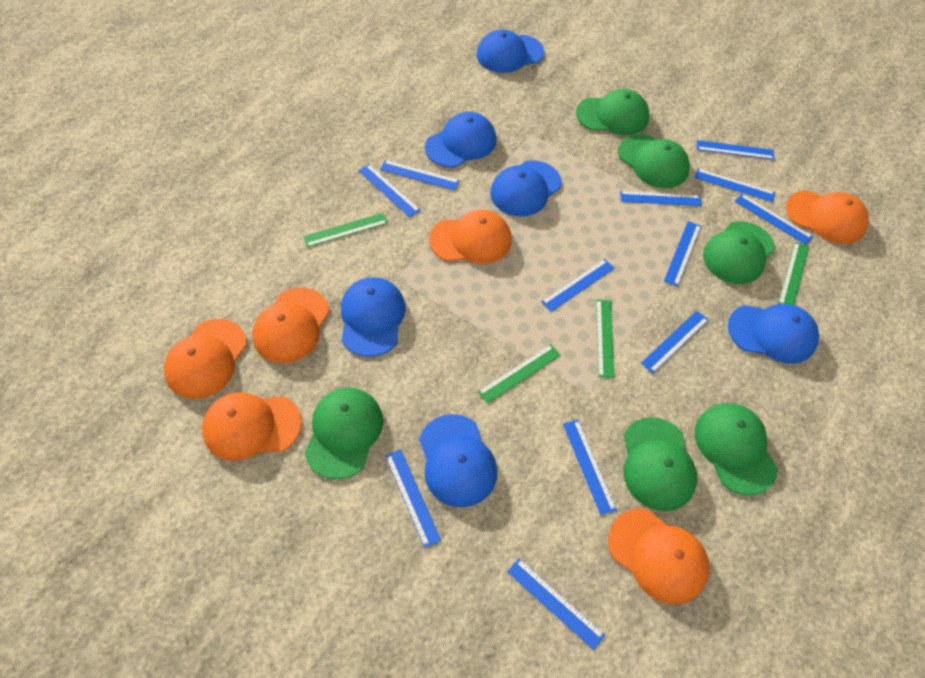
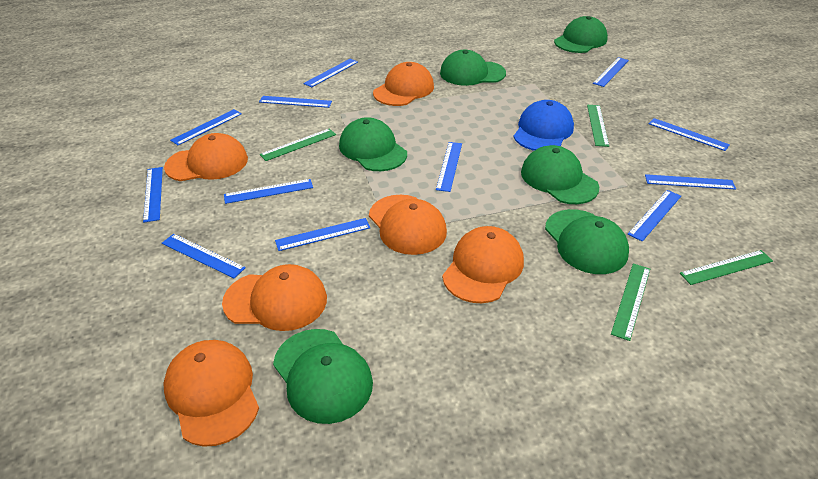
blue cap: 6 -> 1

